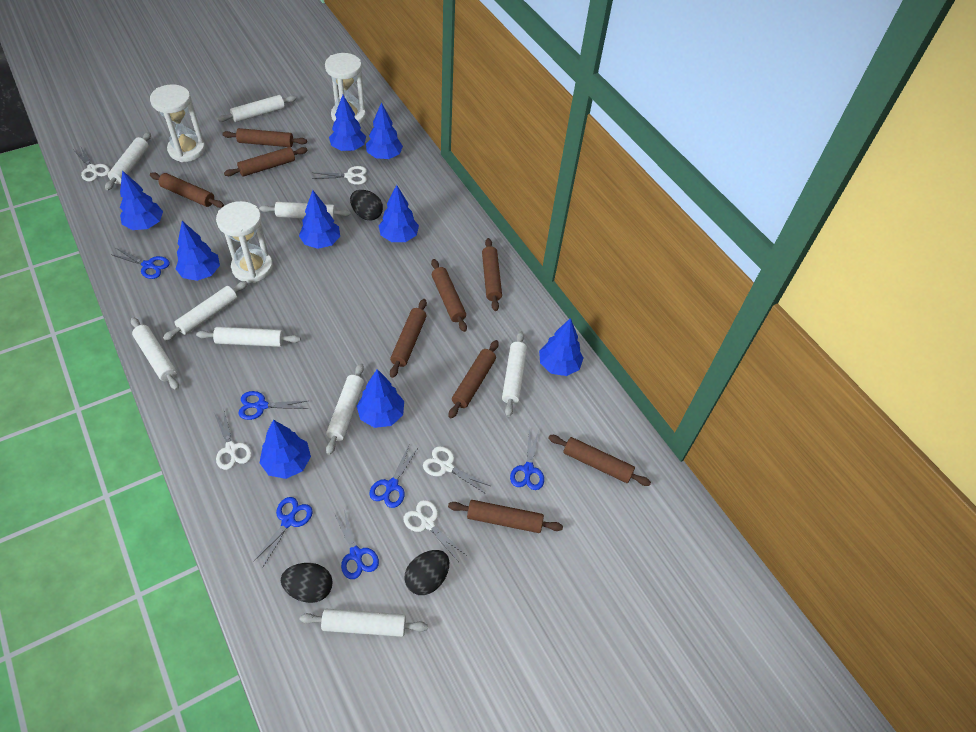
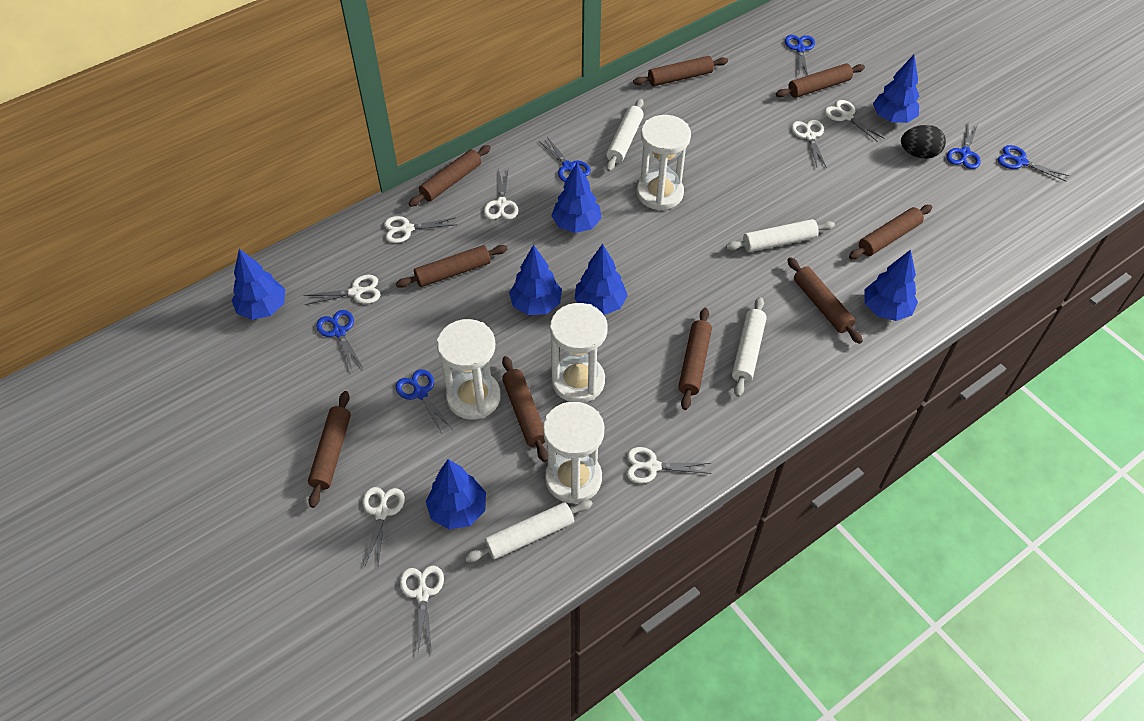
black egg: 3 -> 1
blue tree: 9 -> 7
white hourglass: 3 -> 4
white rolling pin: 9 -> 4
white scissors: 5 -> 8

